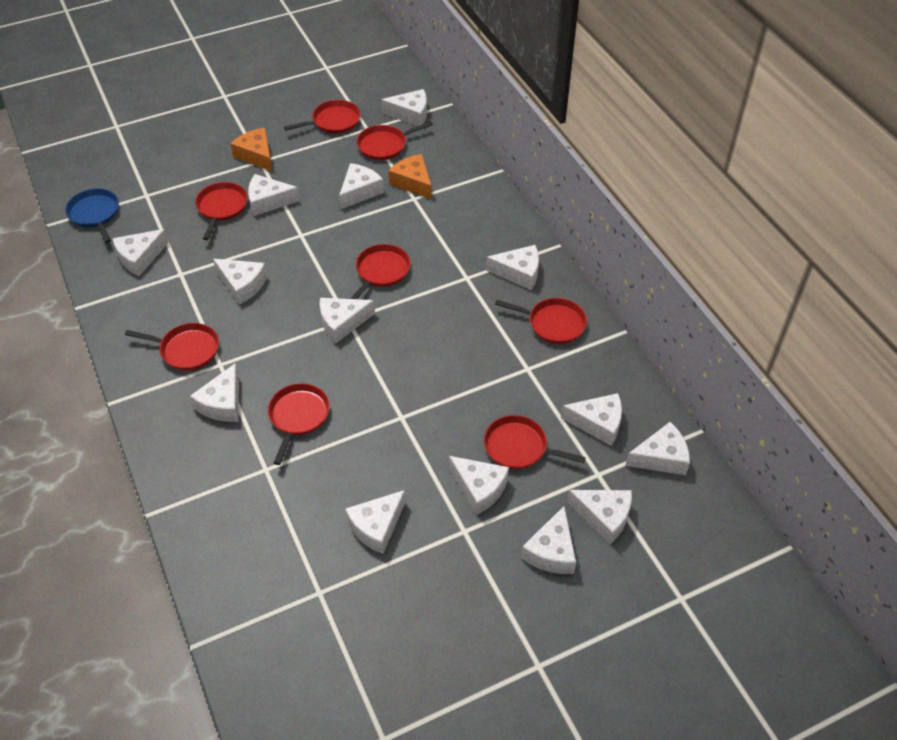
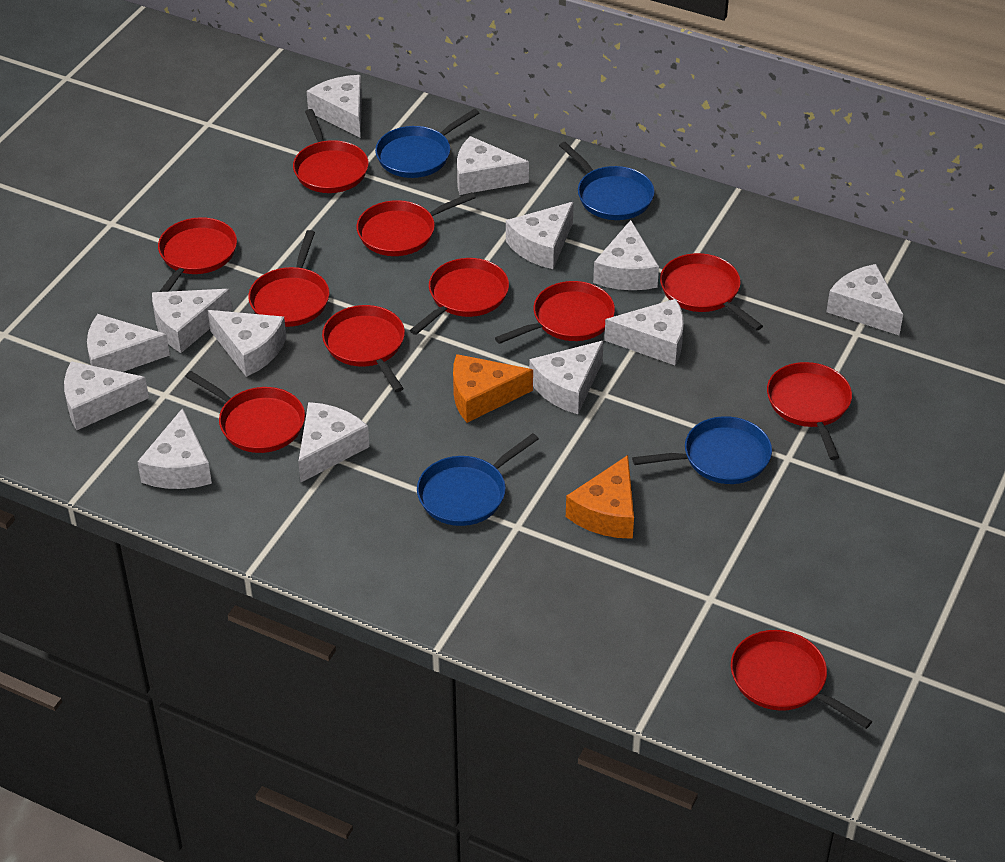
blue pan: 1 -> 4
red pan: 8 -> 11
white cheese: 14 -> 13

